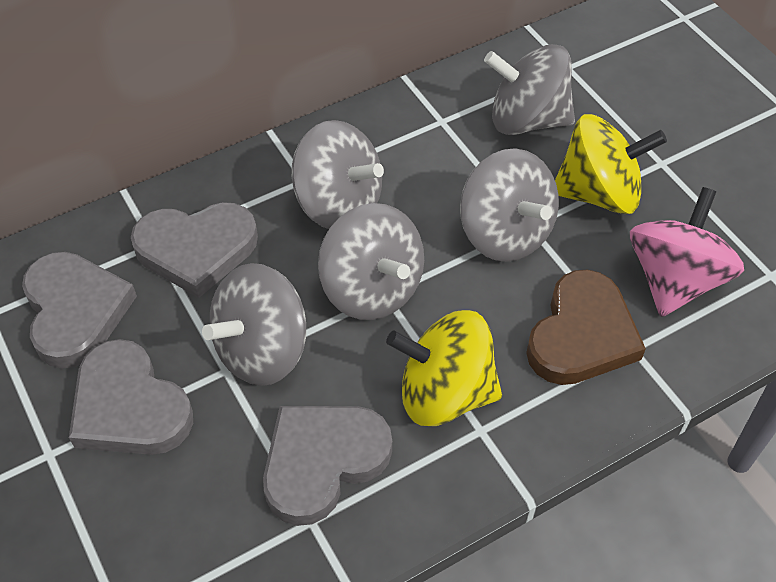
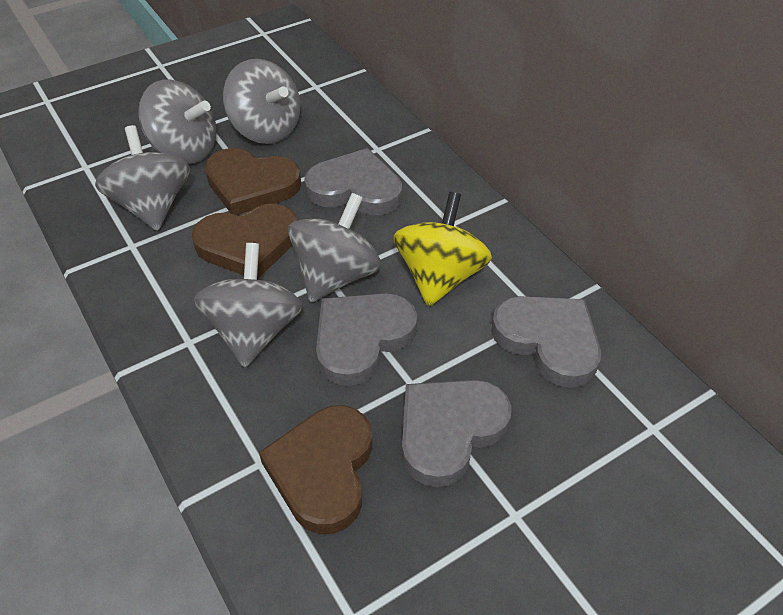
brown heart: 1 -> 3
pink spinning top: 1 -> 0
yellow spinning top: 2 -> 1

